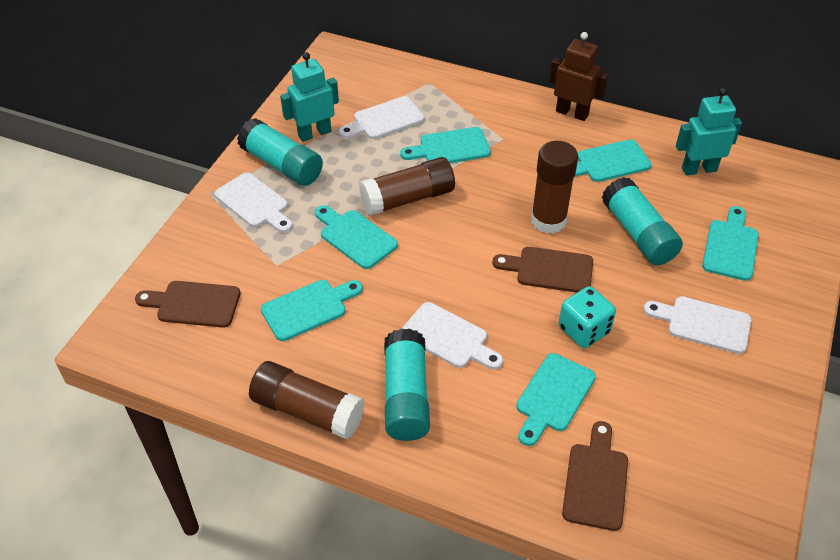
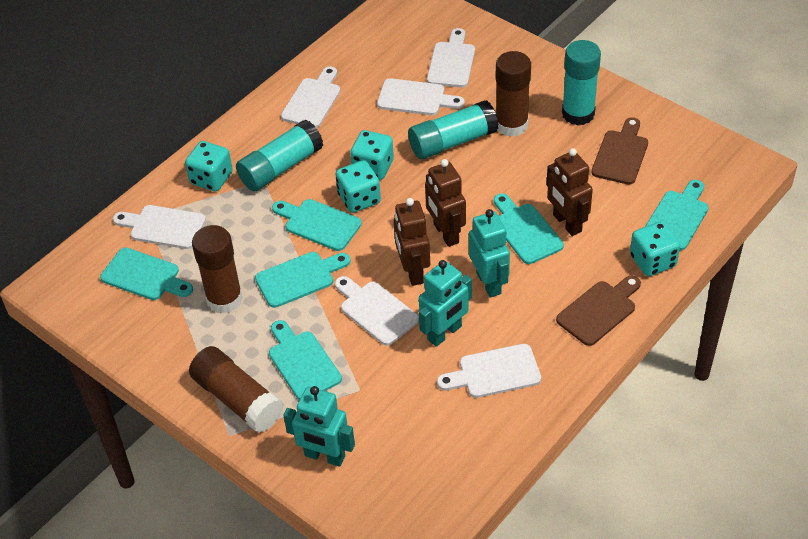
brown cutting board: 3 -> 2
brown robot: 1 -> 3
turquoise dice: 1 -> 4
turquoise robot: 2 -> 3
white cutting board: 4 -> 6

